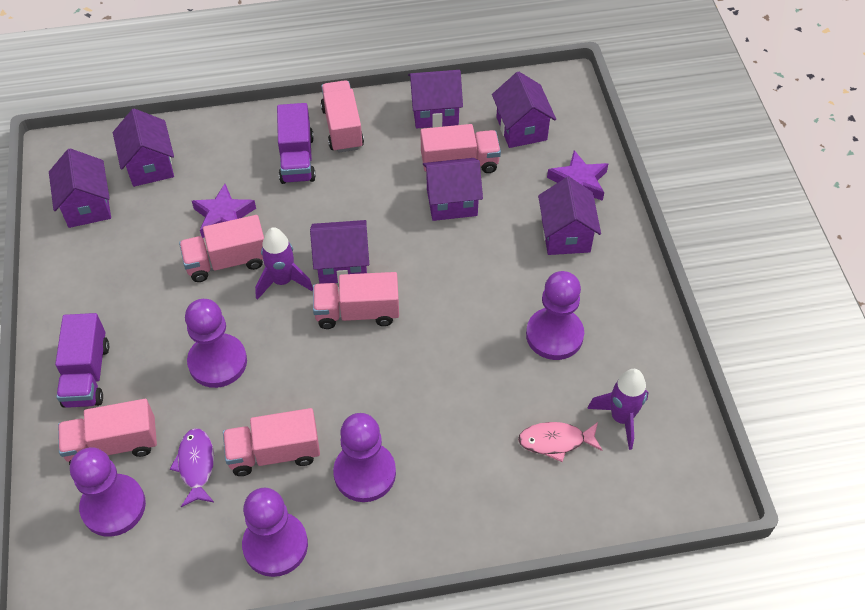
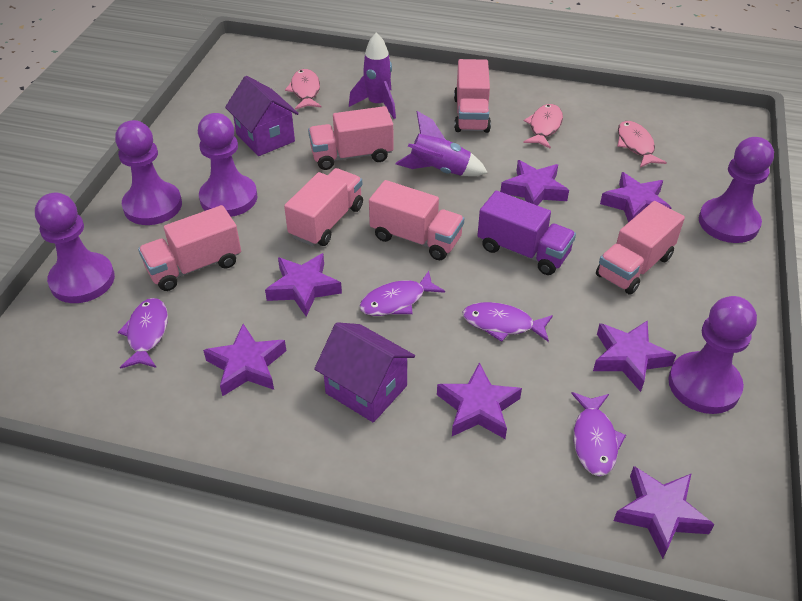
pink fish: 1 -> 3
purple fish: 1 -> 4
purple house: 7 -> 2
purple star: 2 -> 7
purple truck: 2 -> 1

